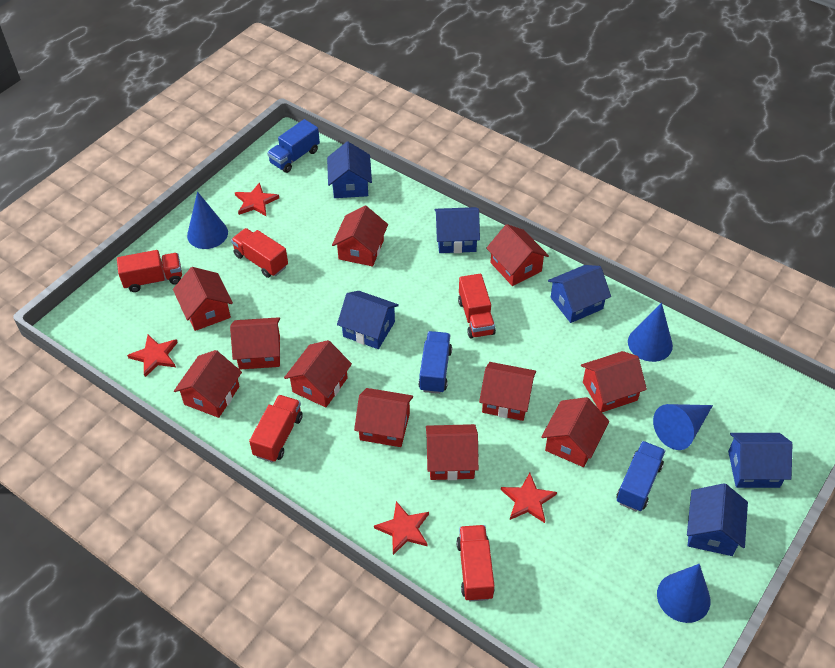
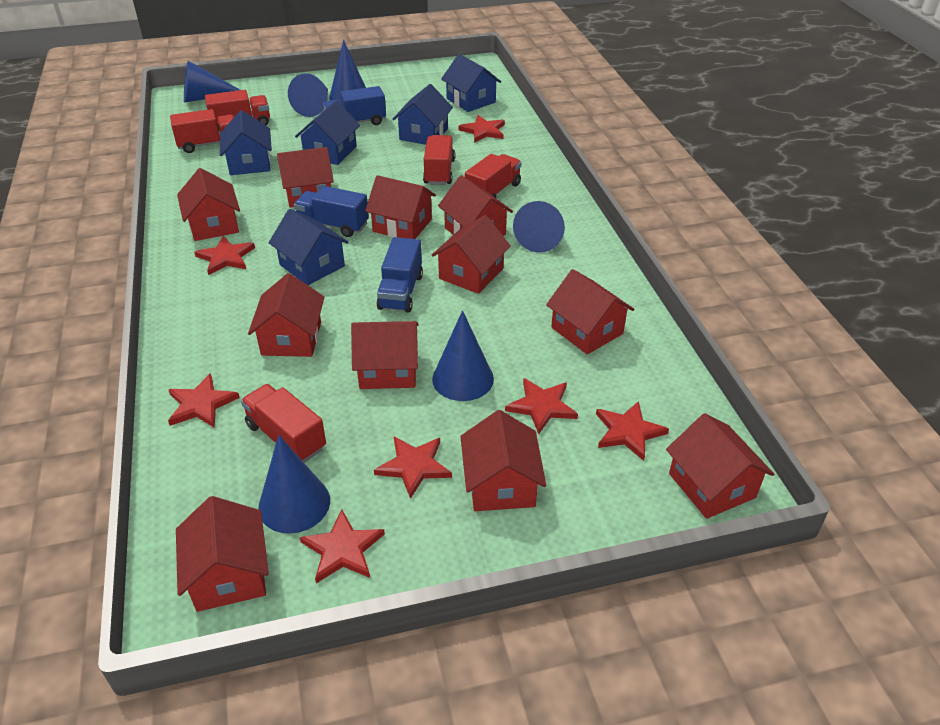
blue cone: 4 -> 6
blue house: 6 -> 5
red star: 4 -> 7

